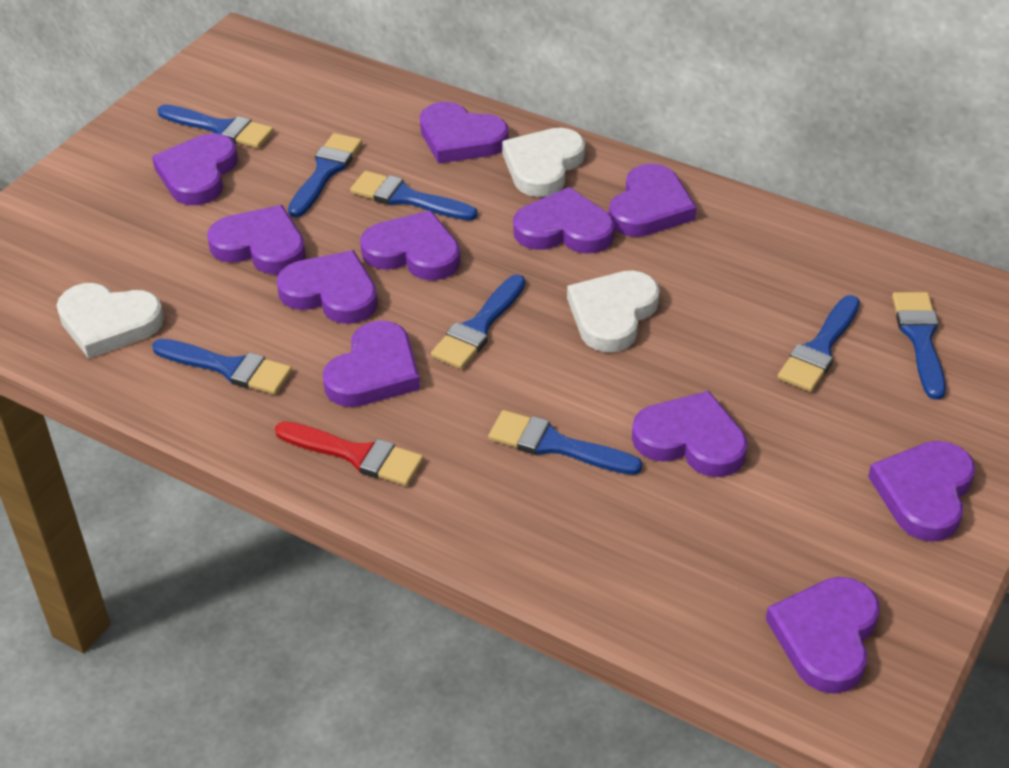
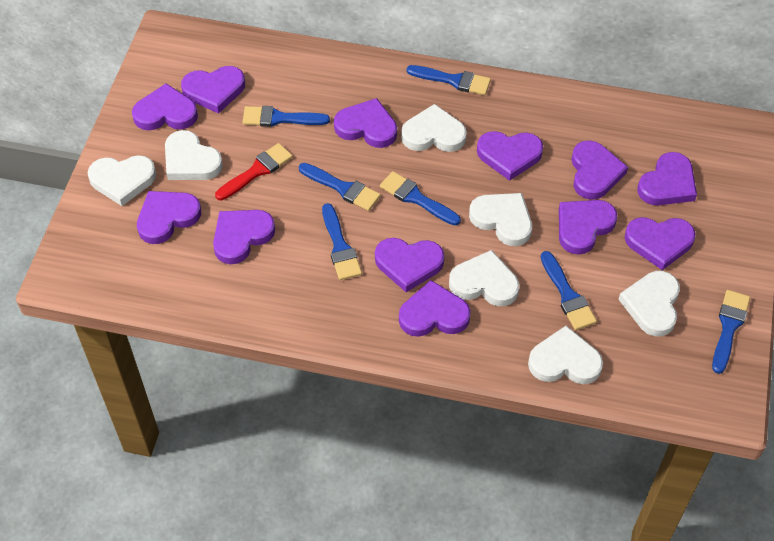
blue brush: 8 -> 7
purple heart: 11 -> 12
white heart: 3 -> 7

